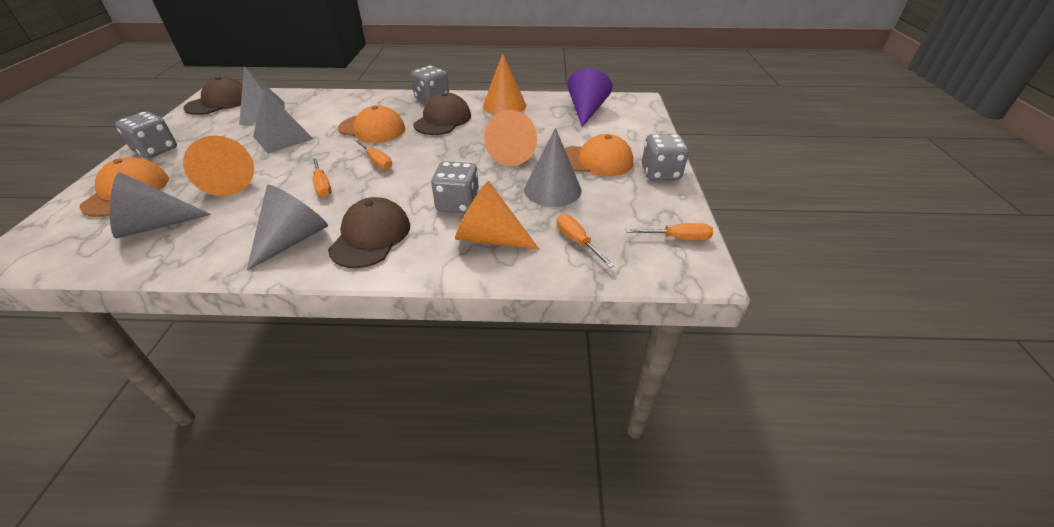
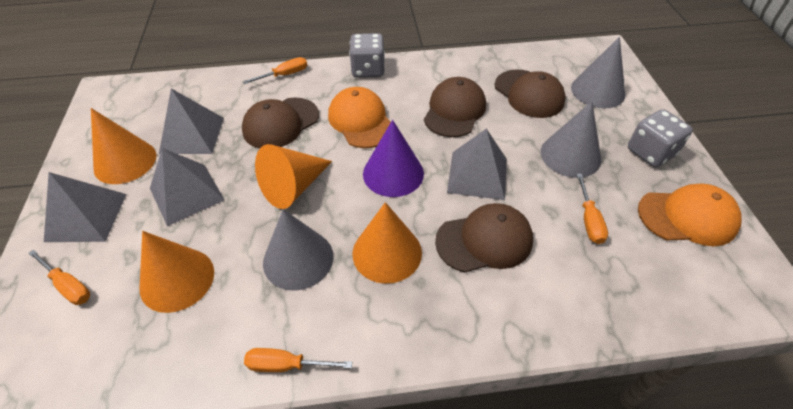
brown cap: 3 -> 4
grey dice: 4 -> 2
grey pyramid: 2 -> 4
orange cap: 3 -> 2

